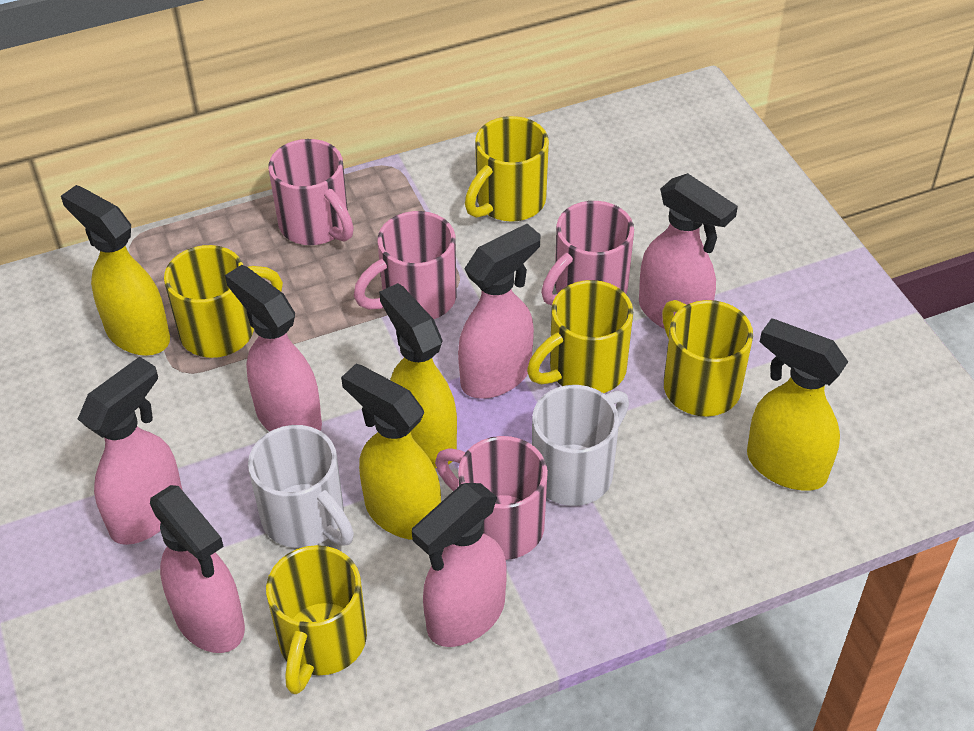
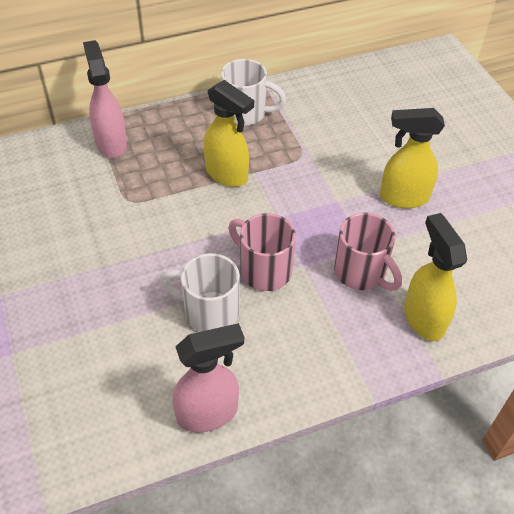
pink mug: 4 -> 2
pink spray bottle: 6 -> 2
yellow mug: 5 -> 0
yellow spray bottle: 4 -> 3

